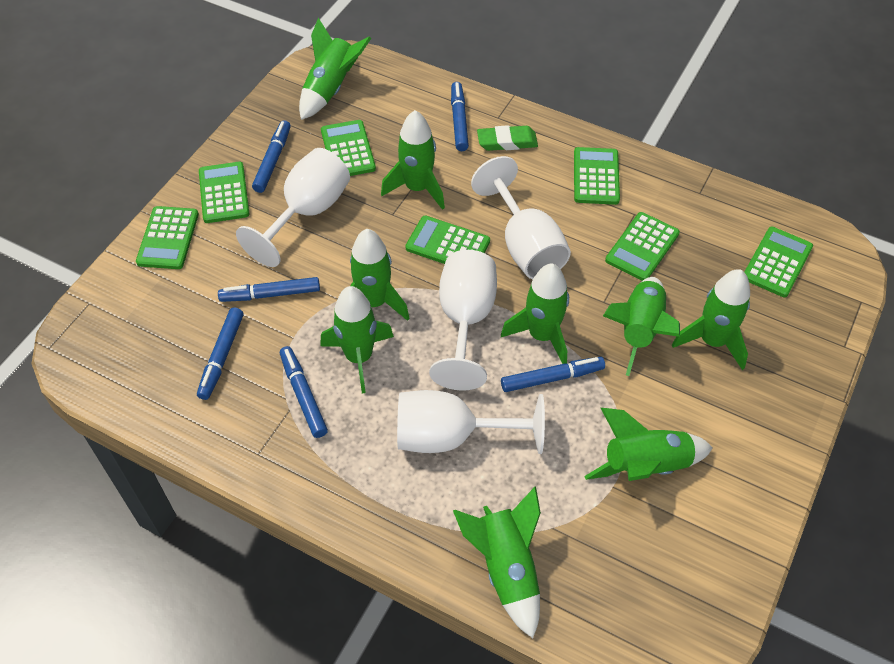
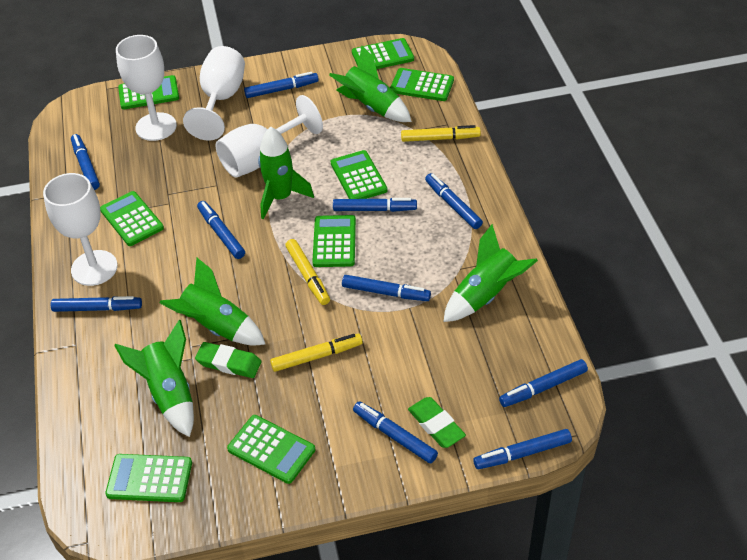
blue marker: 6 -> 10
green calculator: 7 -> 8
green eraser: 1 -> 2
green rocket: 9 -> 5
yellow marker: 0 -> 3

